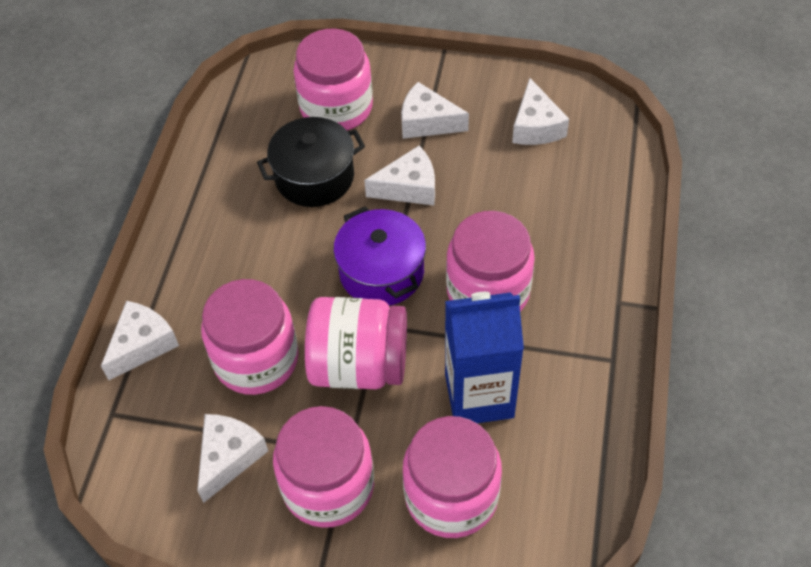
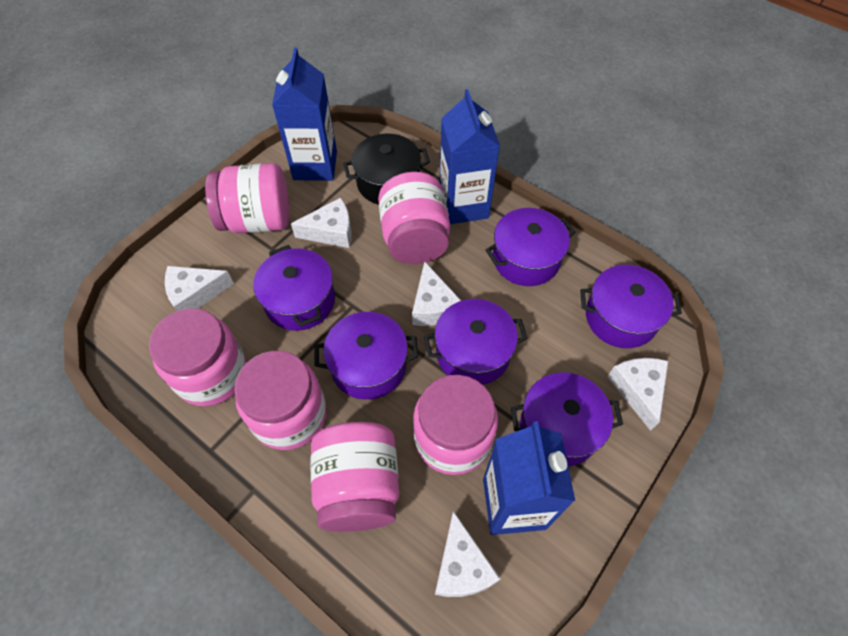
blue carton: 1 -> 3
purple pot: 1 -> 6

